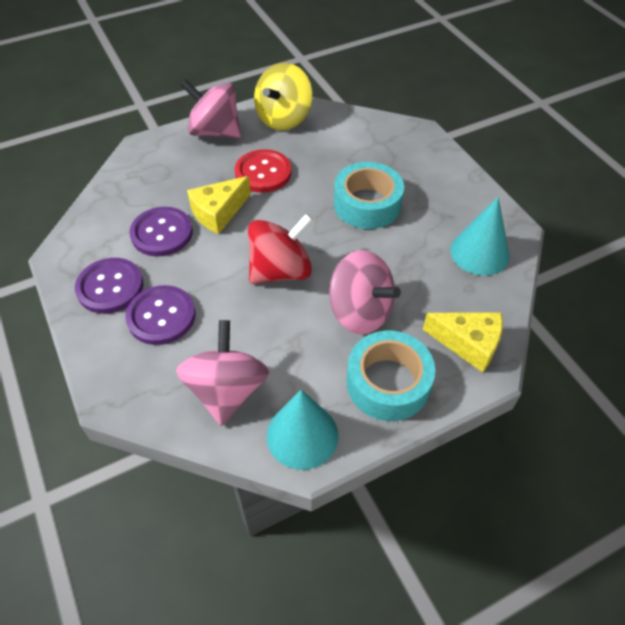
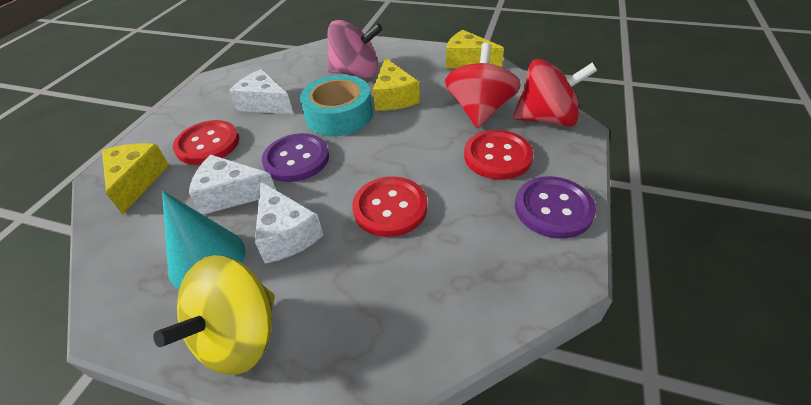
pink spinning top: 3 -> 1
purple button: 3 -> 2
red button: 1 -> 3
red spinning top: 1 -> 2
turquoise cone: 2 -> 1
turquoise tape: 2 -> 1
white cheese: 0 -> 3
yellow cheese: 2 -> 3

